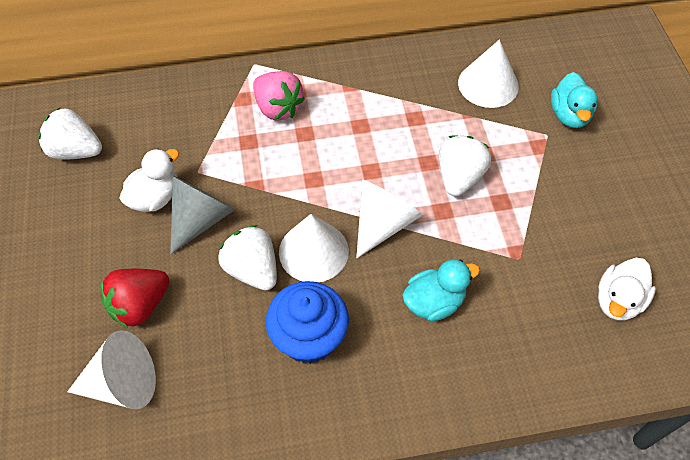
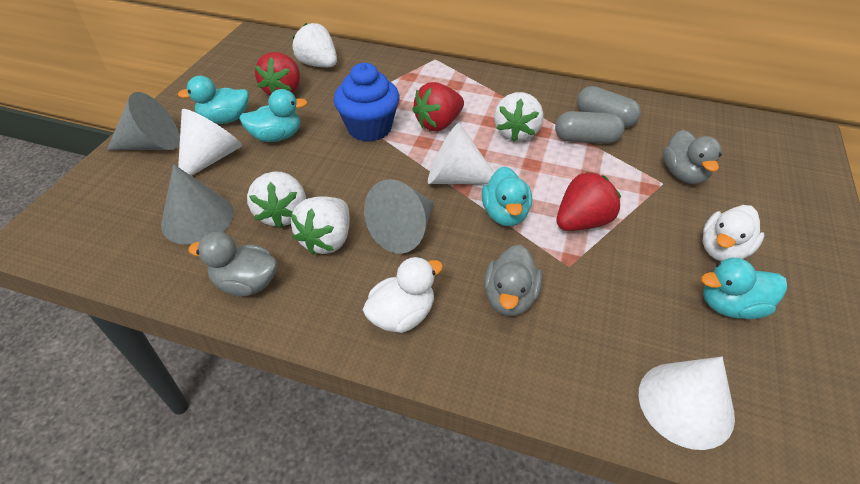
grey capsule: 0 -> 2
grey cone: 1 -> 3
grey duck: 0 -> 3
pink strawberry: 1 -> 0
red strawberry: 1 -> 3
turquoise duck: 2 -> 4
white cone: 4 -> 3
white strawberry: 3 -> 4

